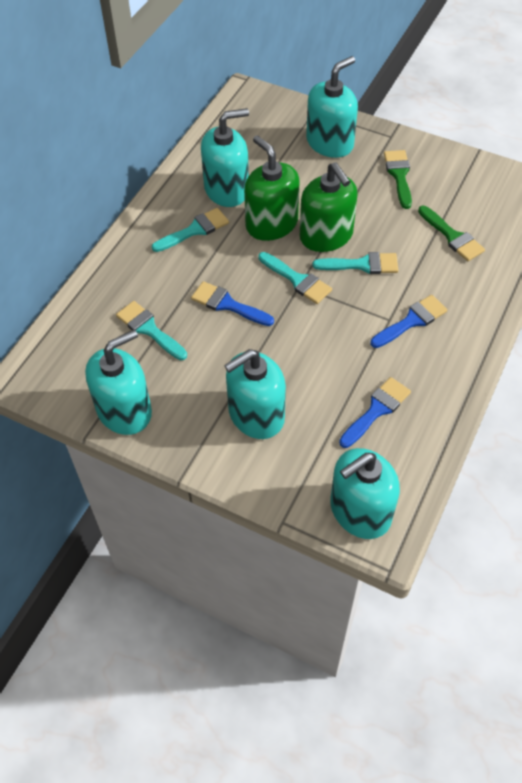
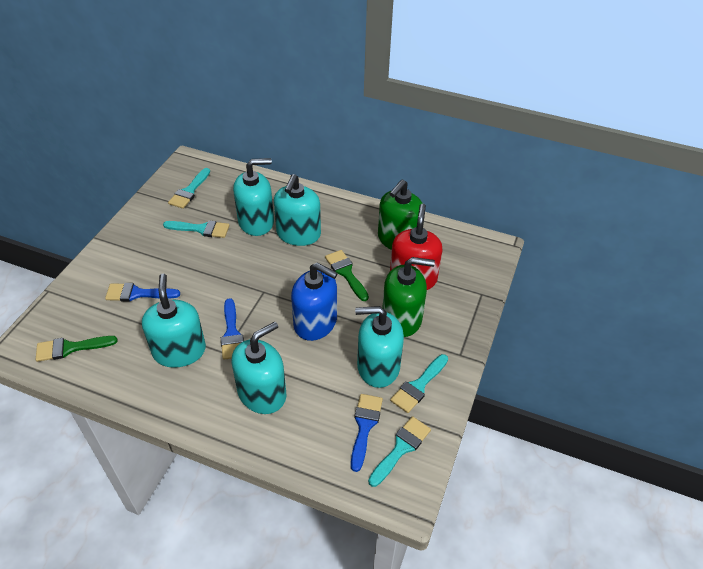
blue soap dispenser: 0 -> 1
red soap dispenser: 0 -> 1

